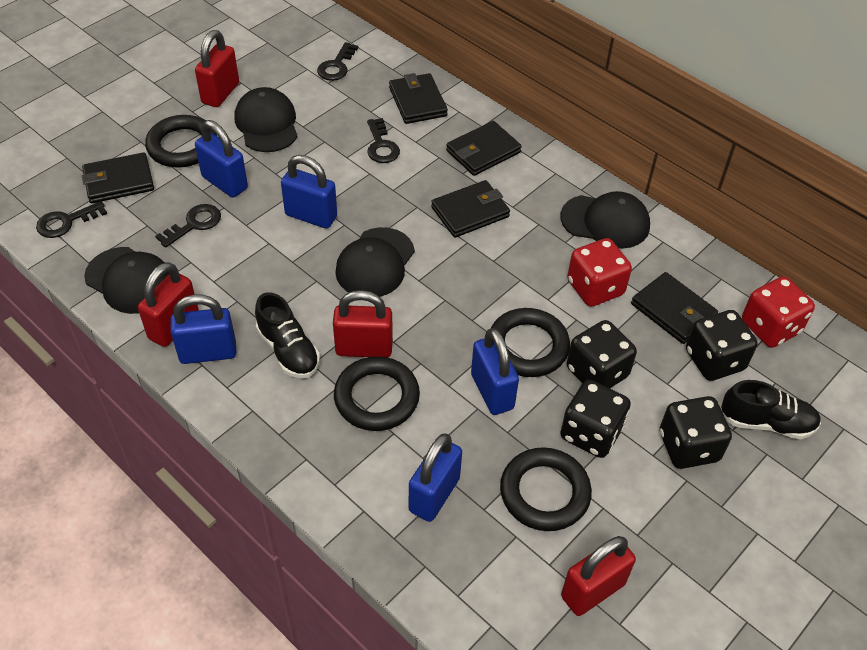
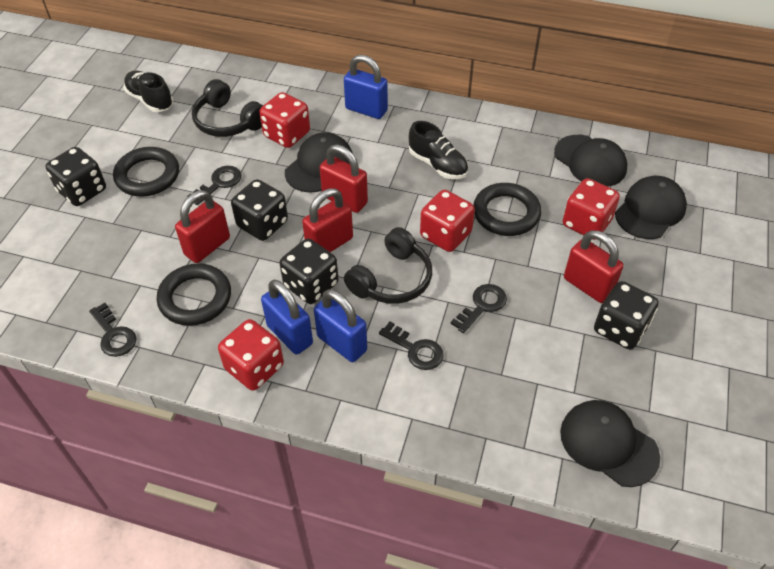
black headphones: 0 -> 2
black ring: 4 -> 3
black wallet: 5 -> 0
blue padlock: 5 -> 3
red dice: 2 -> 4

